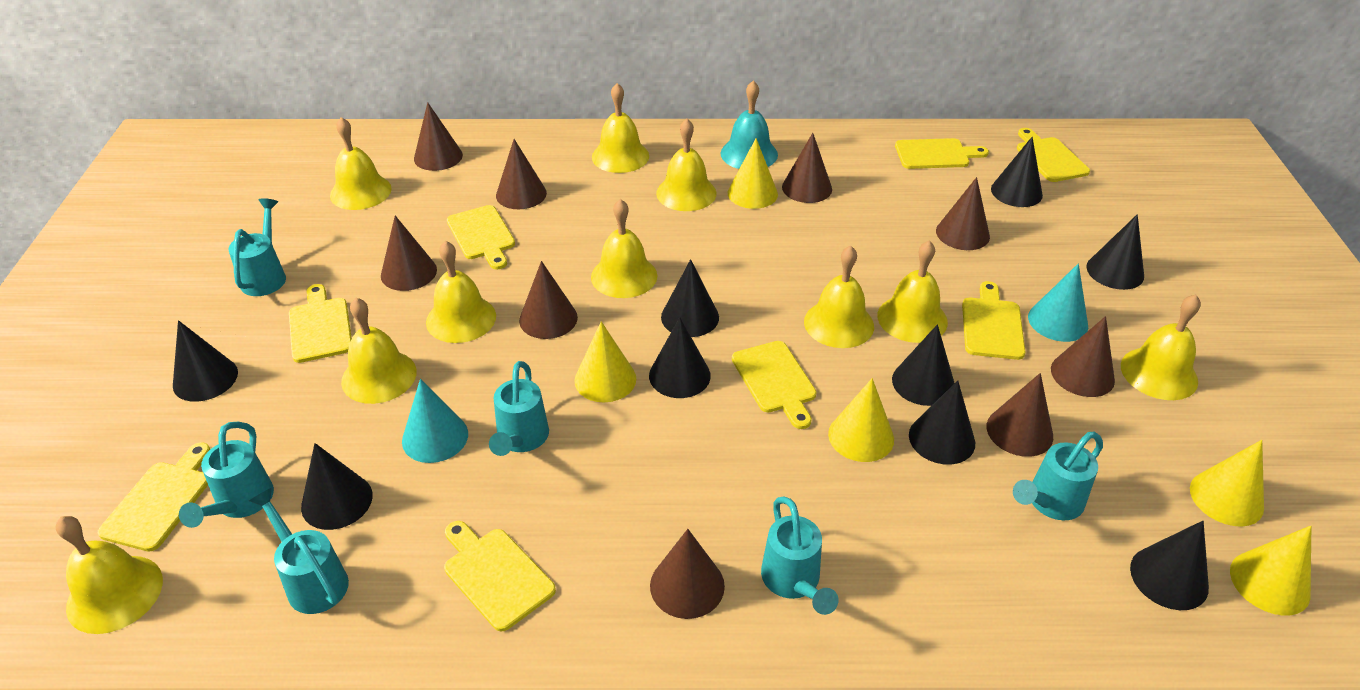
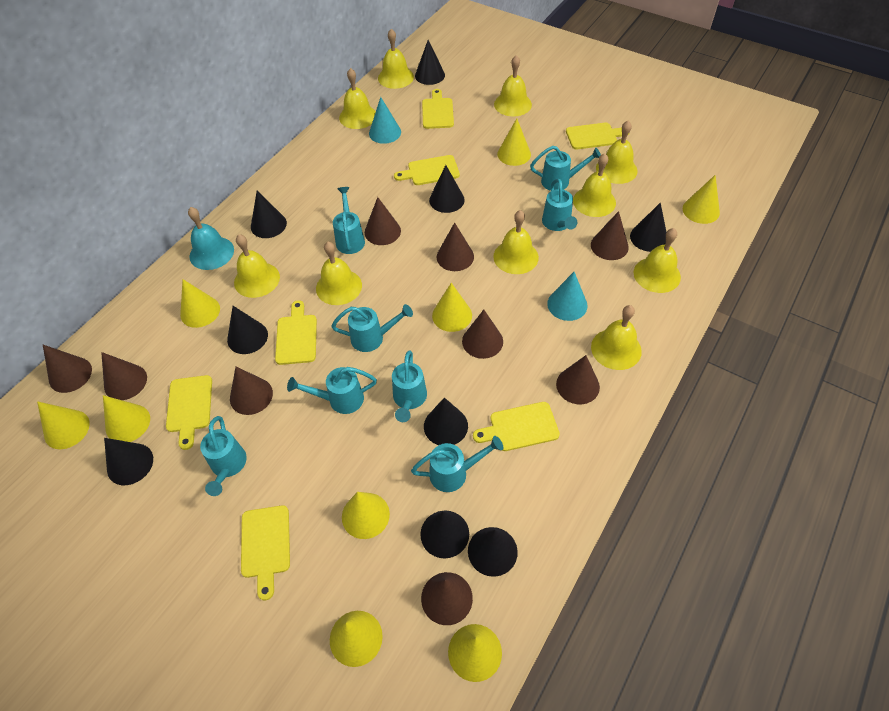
turquoise watering can: 6 -> 8
yellow cone: 5 -> 9
yellow cutting board: 8 -> 7

